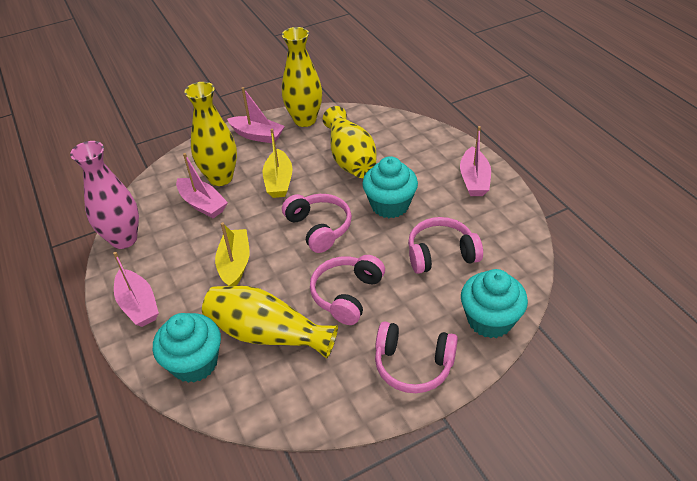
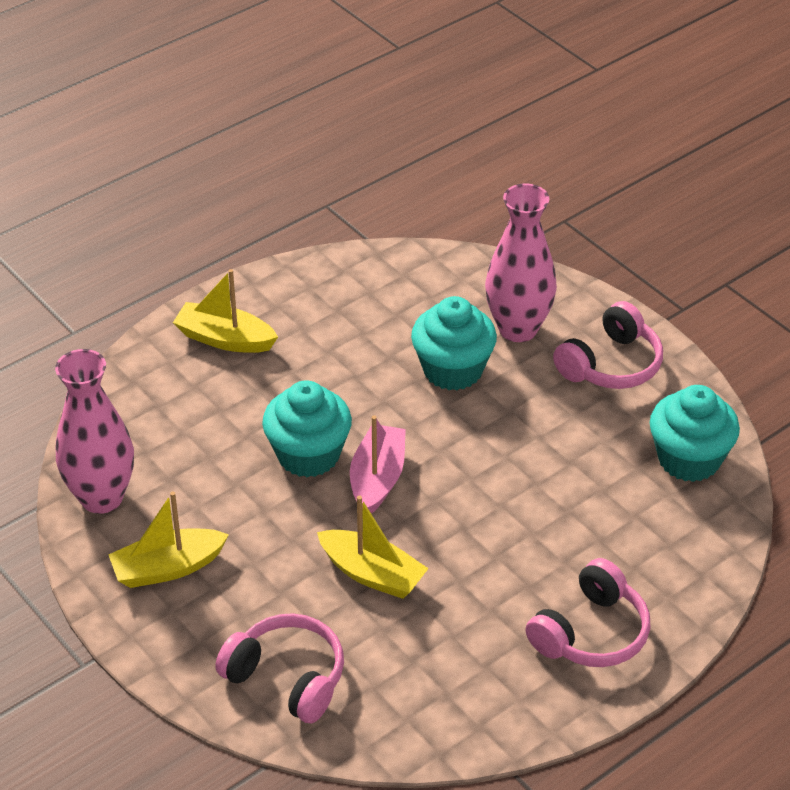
pink boat: 4 -> 1
pink headphones: 4 -> 3
pink vase: 1 -> 2
yellow boat: 2 -> 3
yellow vase: 4 -> 0

